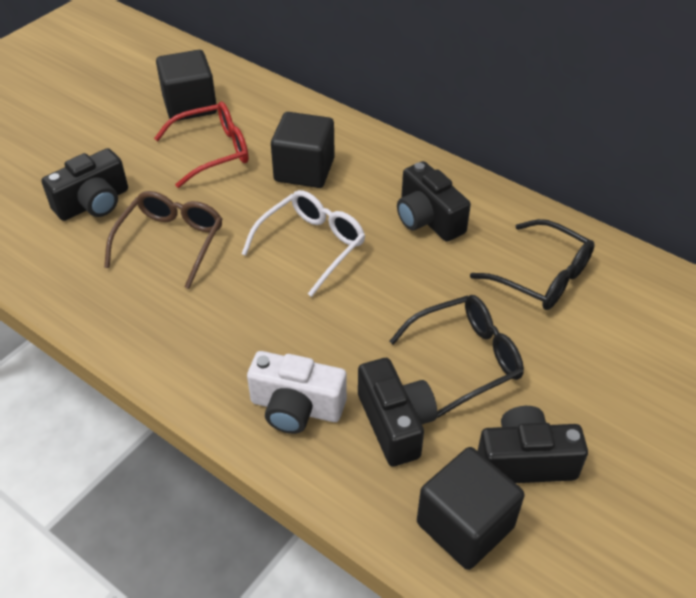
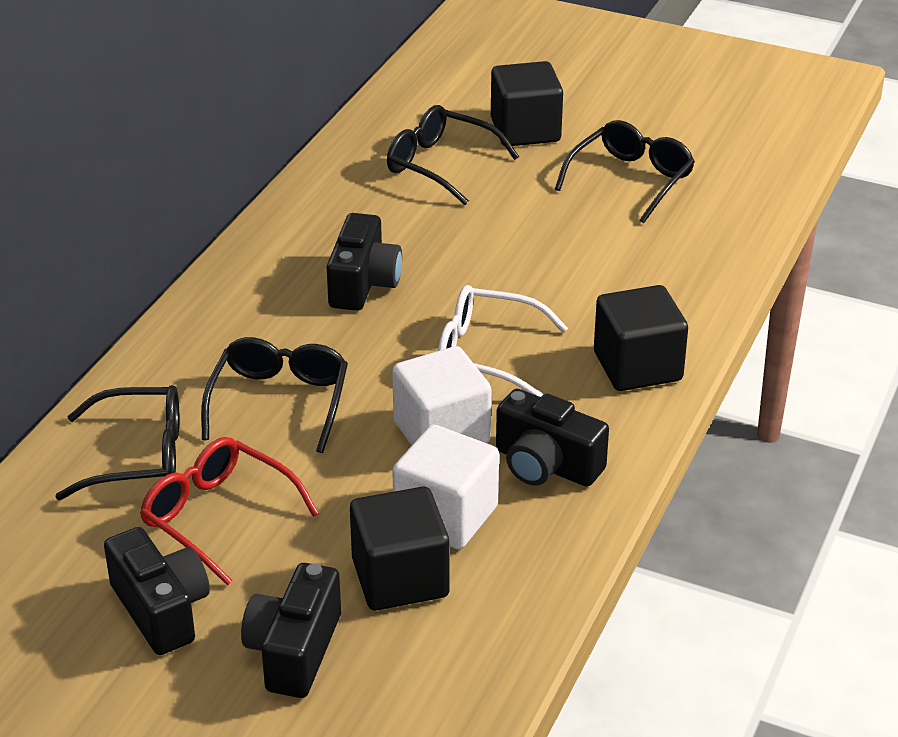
black glasses: 2 -> 4
brown glasses: 1 -> 0
white camera: 1 -> 0
white cube: 0 -> 2

